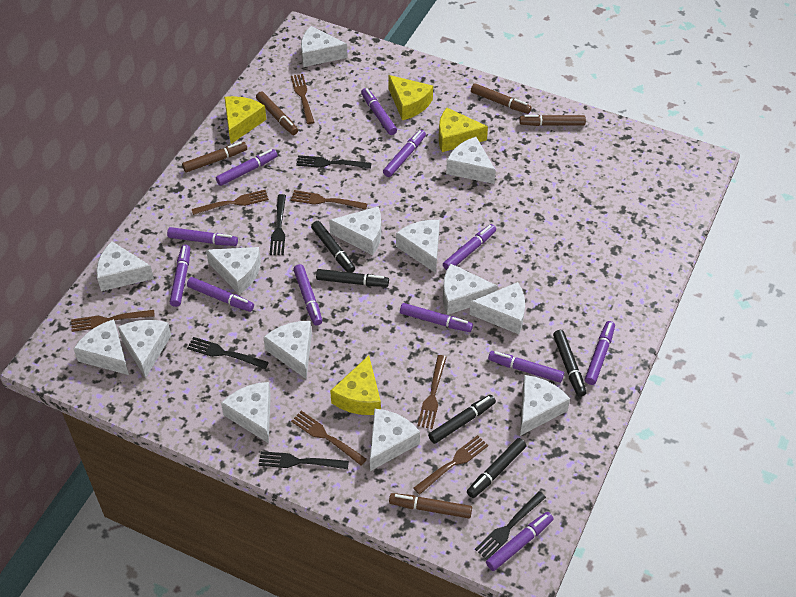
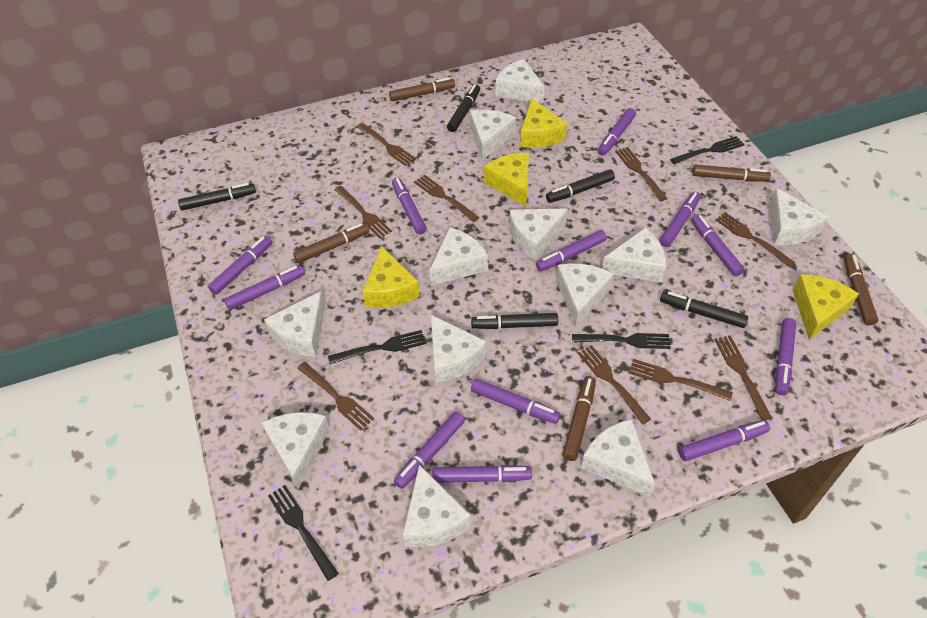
black fork: 5 -> 4
brown fork: 7 -> 9
white cheese: 14 -> 12

